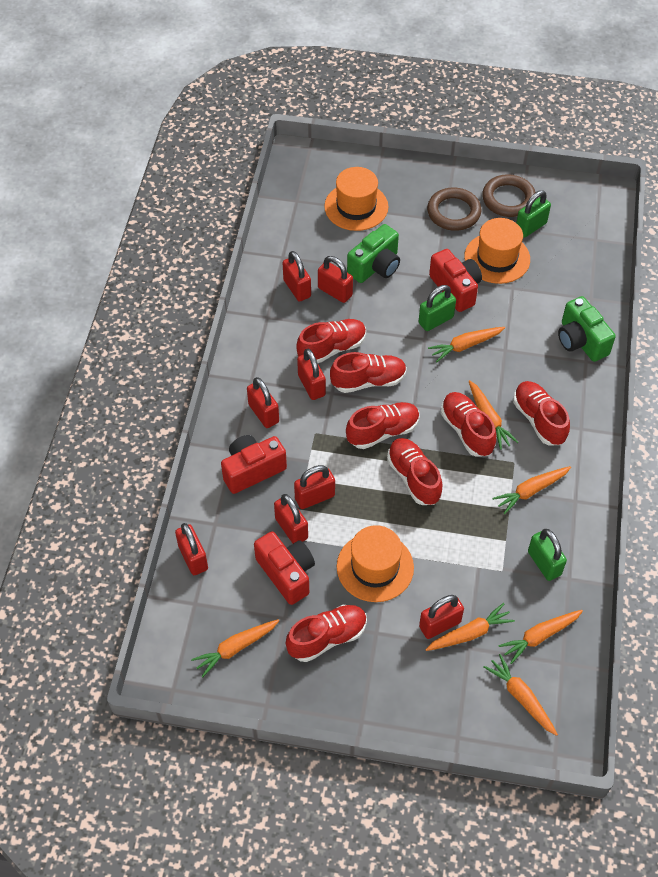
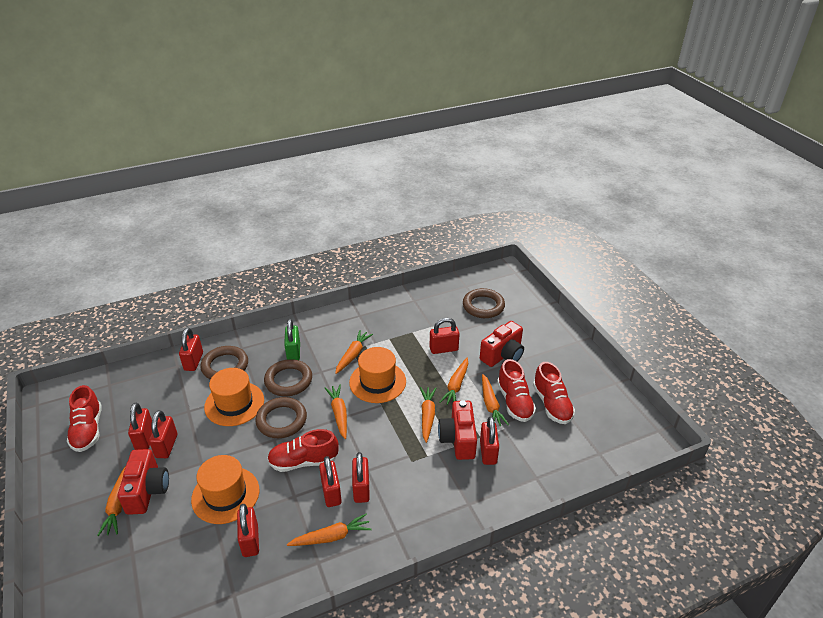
brown ring: 2 -> 4
green camera: 2 -> 0
green padlock: 3 -> 1
red shoe: 7 -> 4

